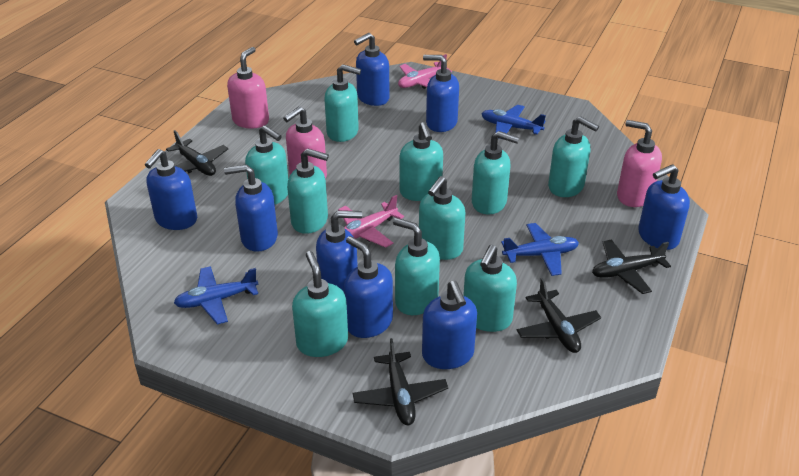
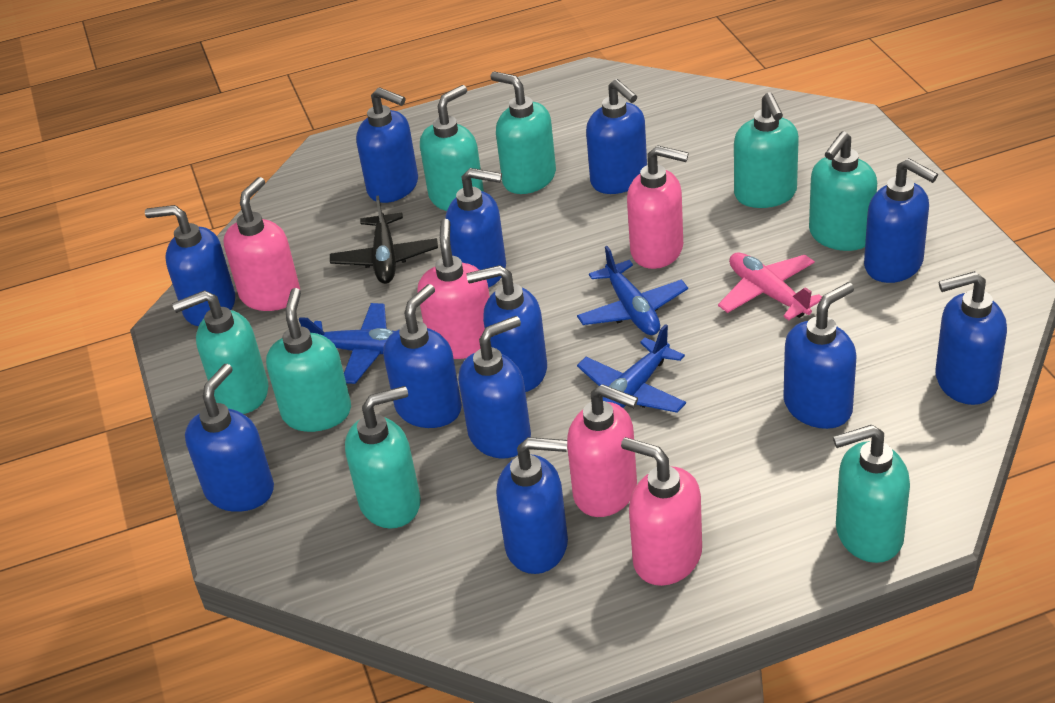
black plane: 4 -> 1
blue soap dispenser: 8 -> 12
pink plane: 2 -> 1
pink soap dispenser: 3 -> 5
turquoise soap dispenser: 10 -> 8

